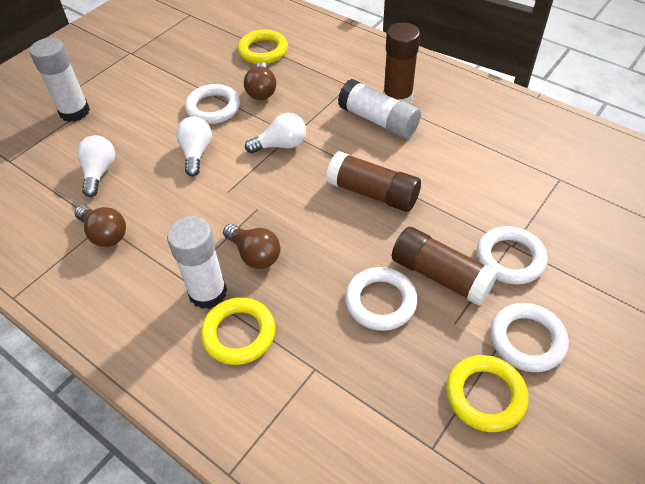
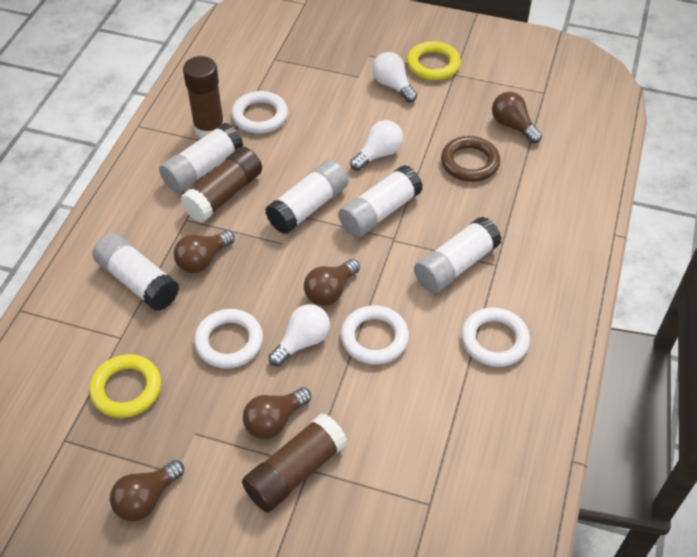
brown light bulb: 3 -> 5
brown ring: 0 -> 1
white glue stick: 3 -> 5
yellow ring: 3 -> 2

